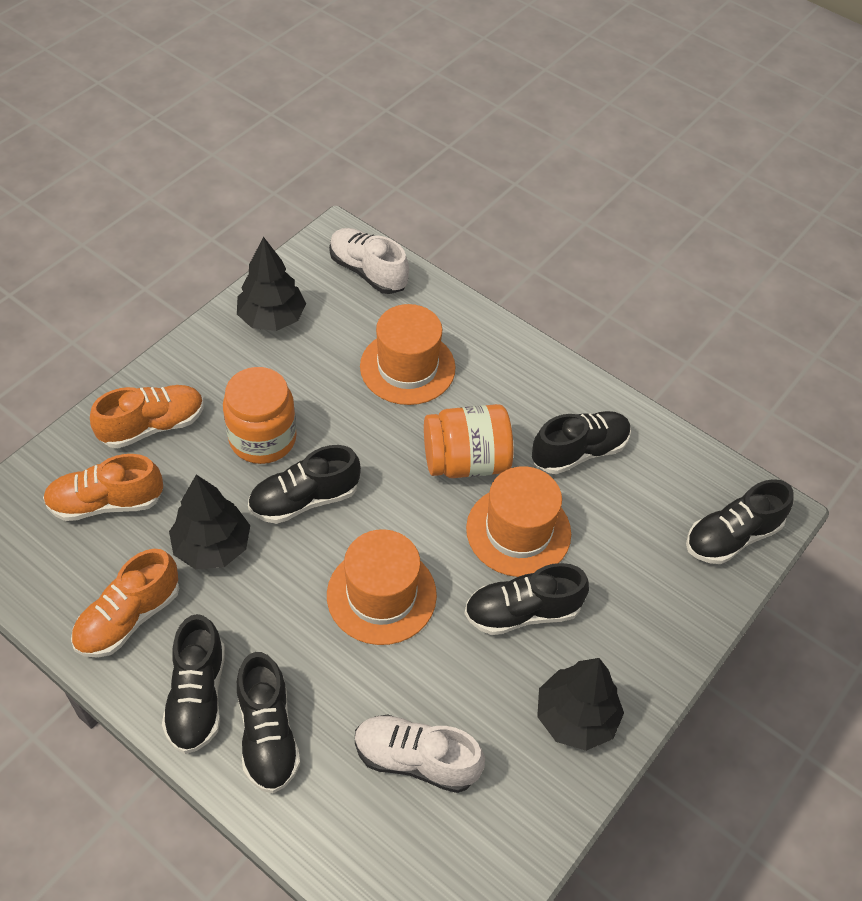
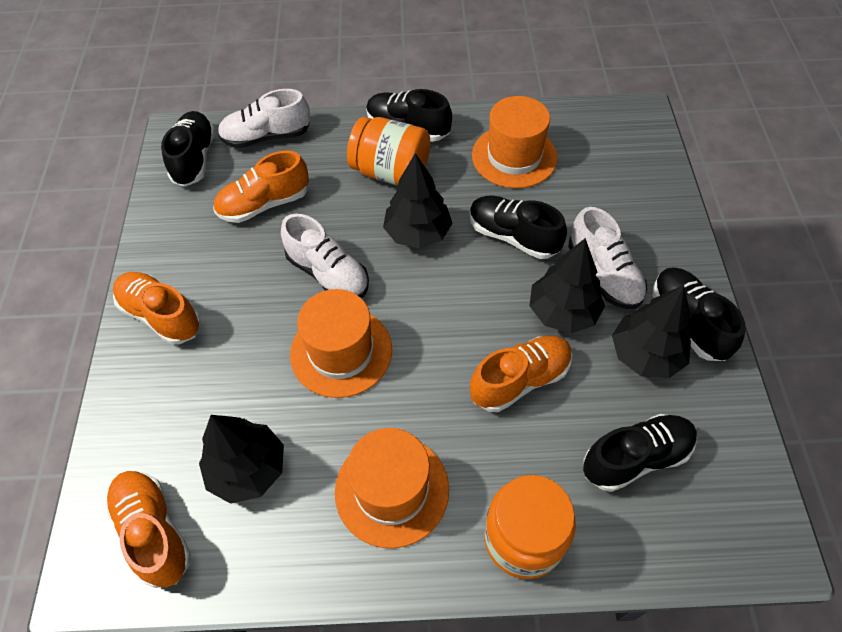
black shoe: 6 -> 5
black tree: 3 -> 4
orange shoe: 3 -> 4
white shoe: 2 -> 3

